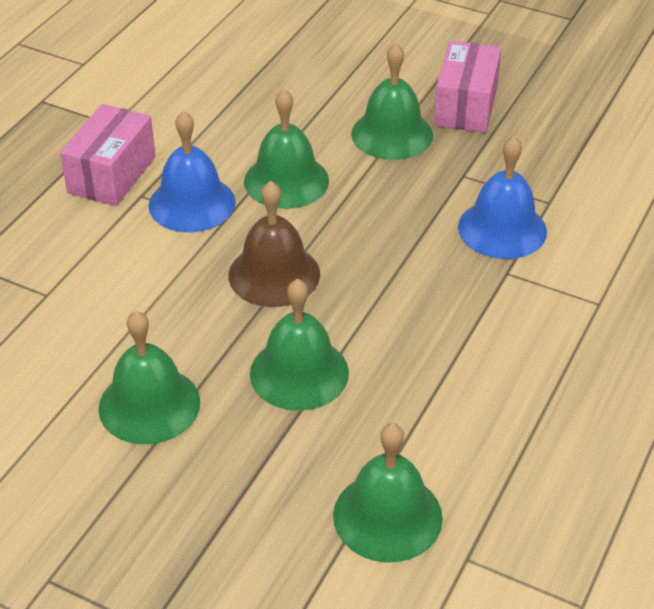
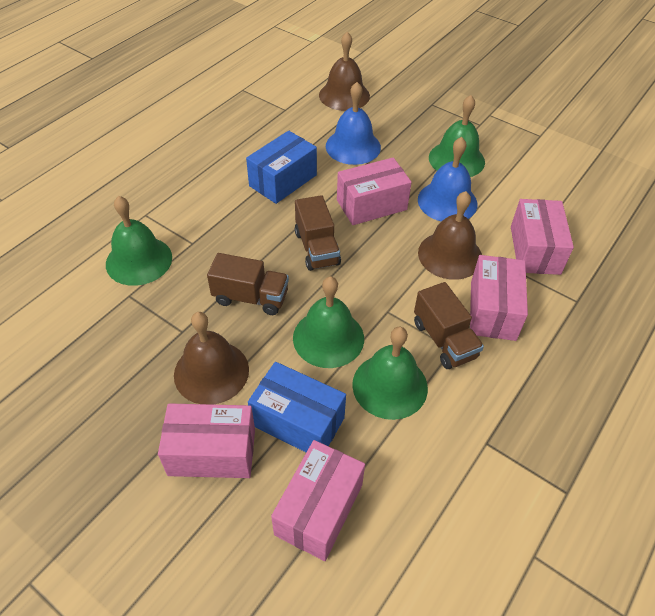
blue box: 0 -> 2
brown bell: 1 -> 3
brown truck: 0 -> 3
green bell: 5 -> 4
pink box: 2 -> 5

